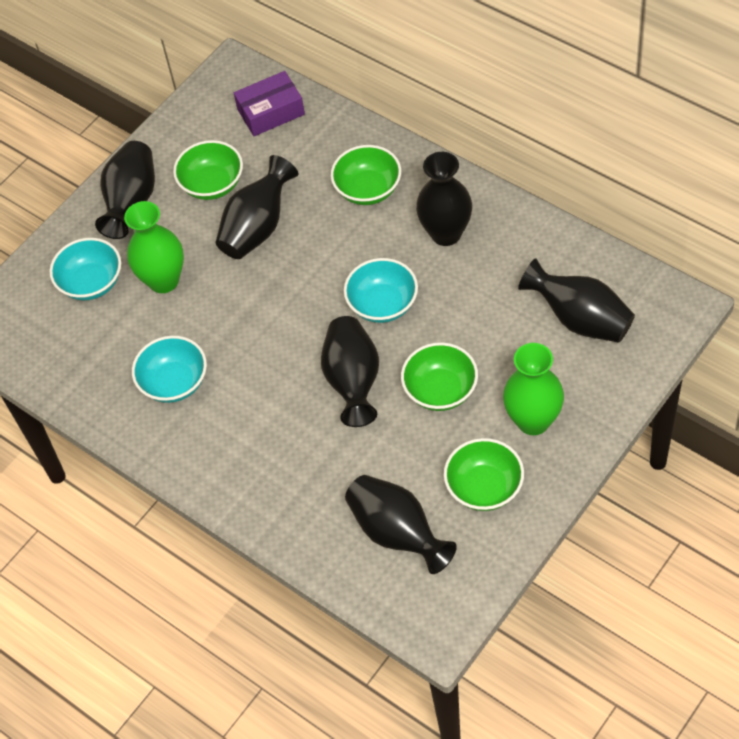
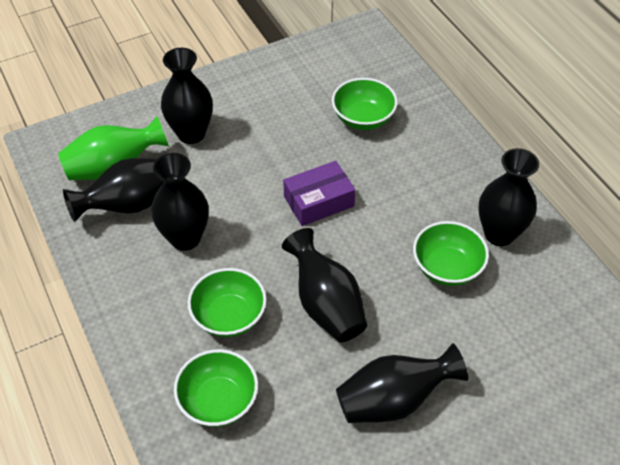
green vase: 2 -> 1
turquoise bowl: 3 -> 0

